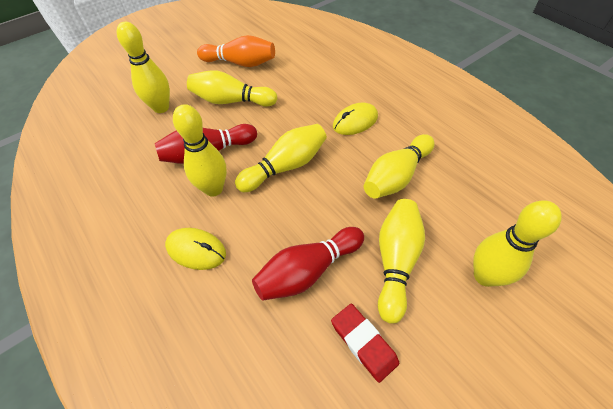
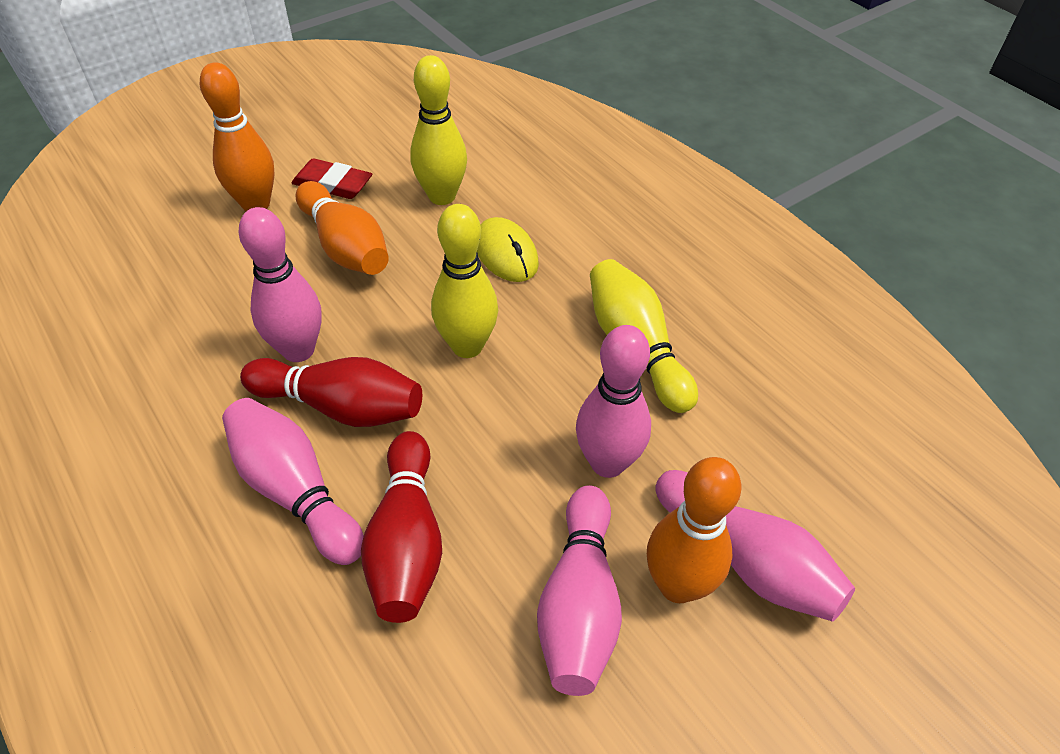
orange bowling pin: 1 -> 3
pink bowling pin: 0 -> 5
yellow bowling pin: 7 -> 3
yellow mouse: 2 -> 1

